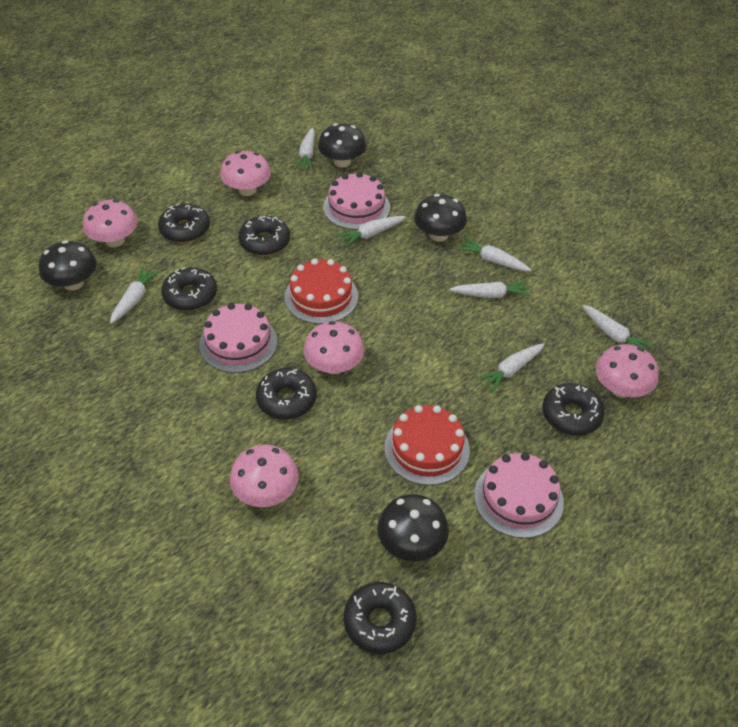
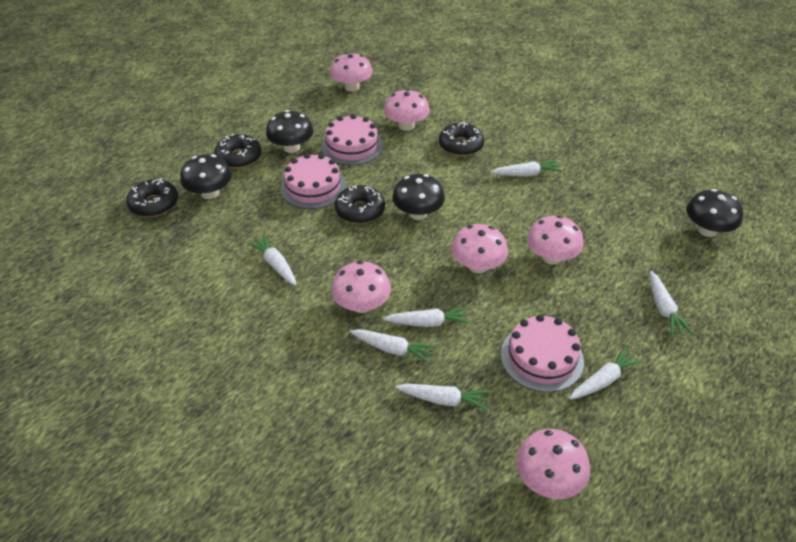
black donut: 6 -> 4
pink mushroom: 5 -> 6
red cake: 2 -> 0

